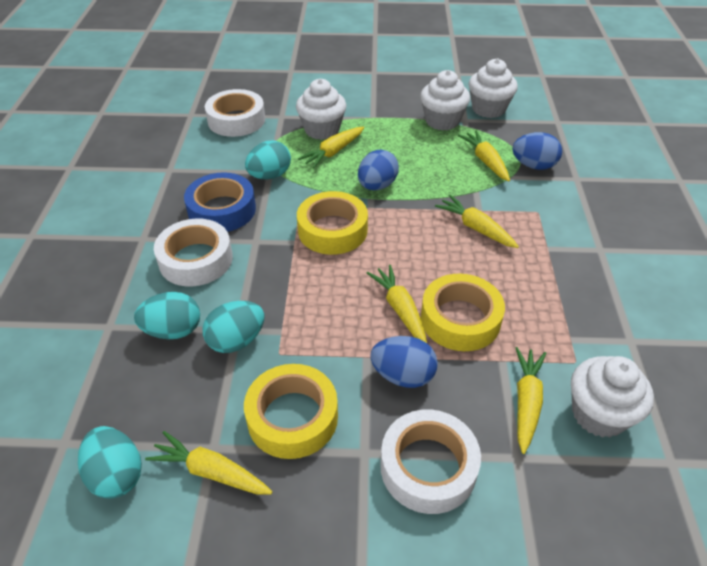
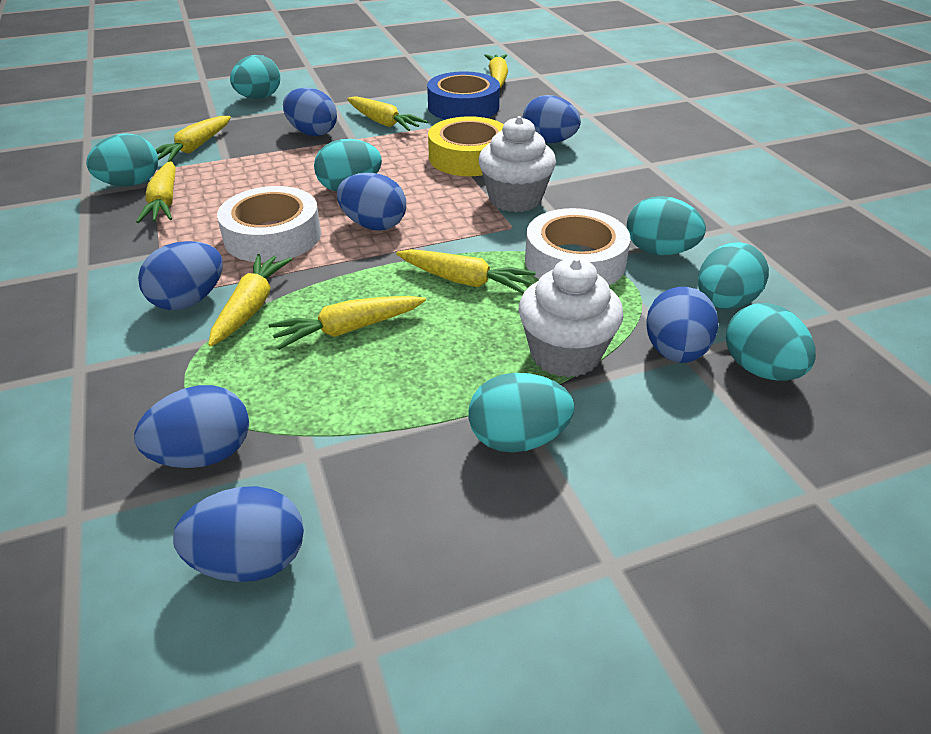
blue egg: 3 -> 7
turquoise egg: 4 -> 7
white cupcake: 4 -> 2
white tape: 3 -> 2
yellow carrot: 6 -> 7
yellow tape: 3 -> 1

